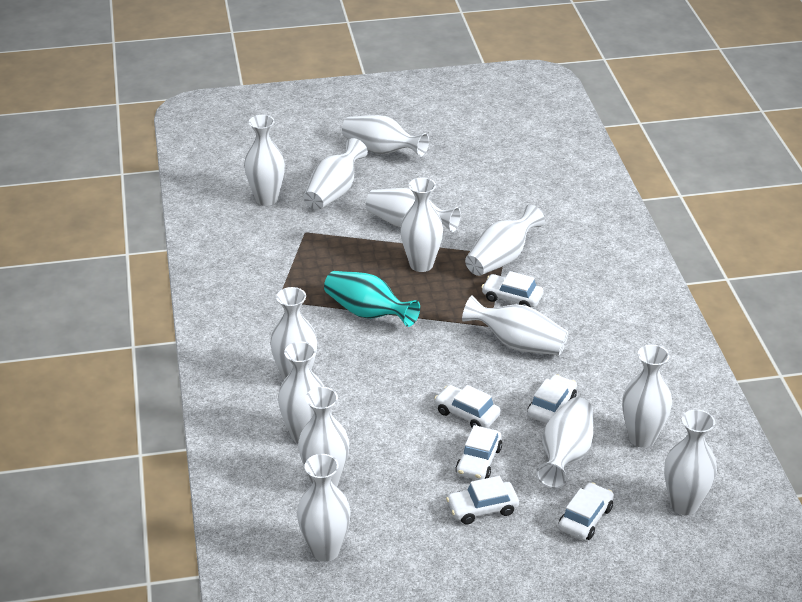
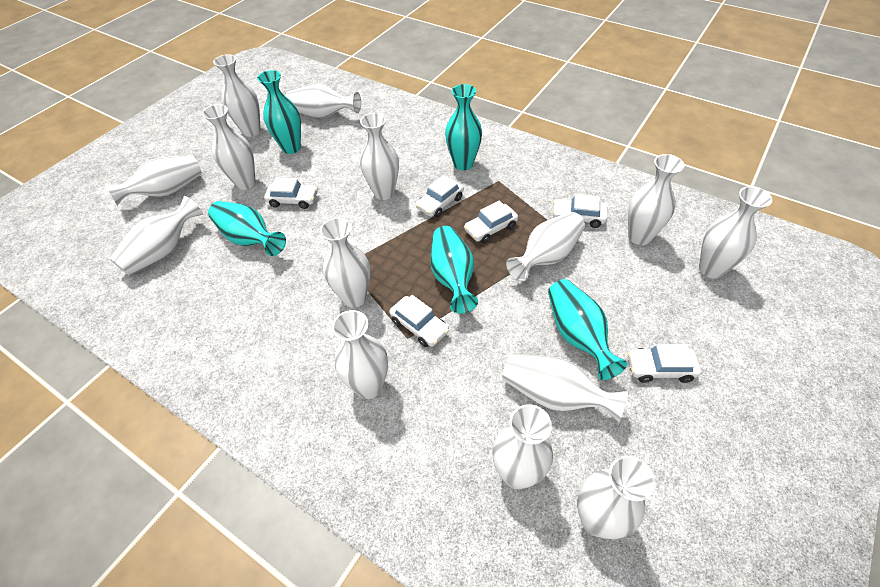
turquoise vase: 1 -> 5

